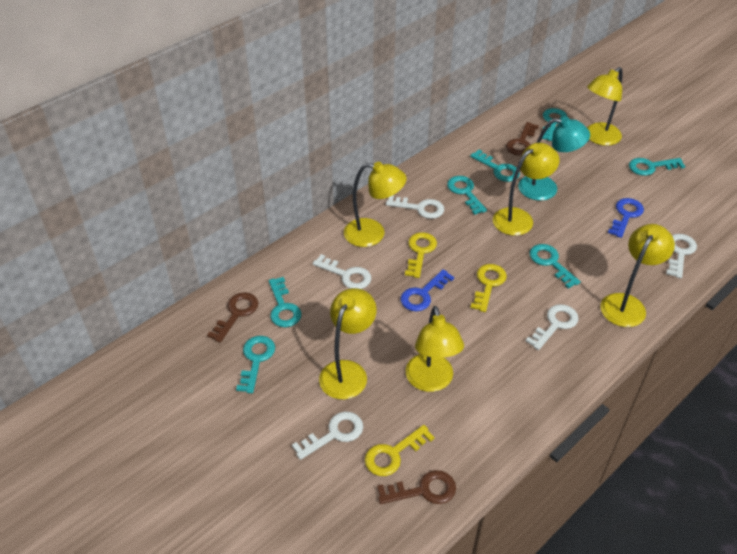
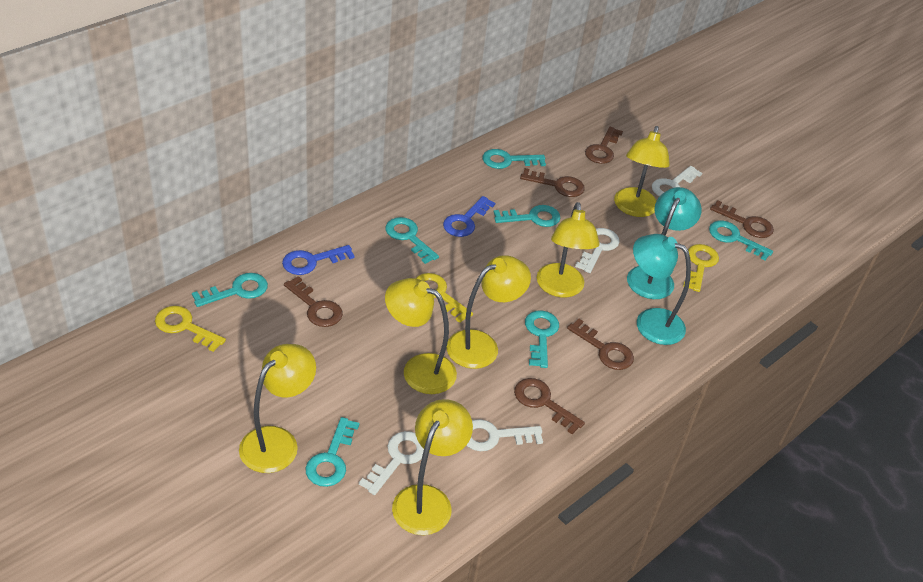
brown key: 3 -> 6
turquoise lamp: 1 -> 2
white key: 5 -> 4

